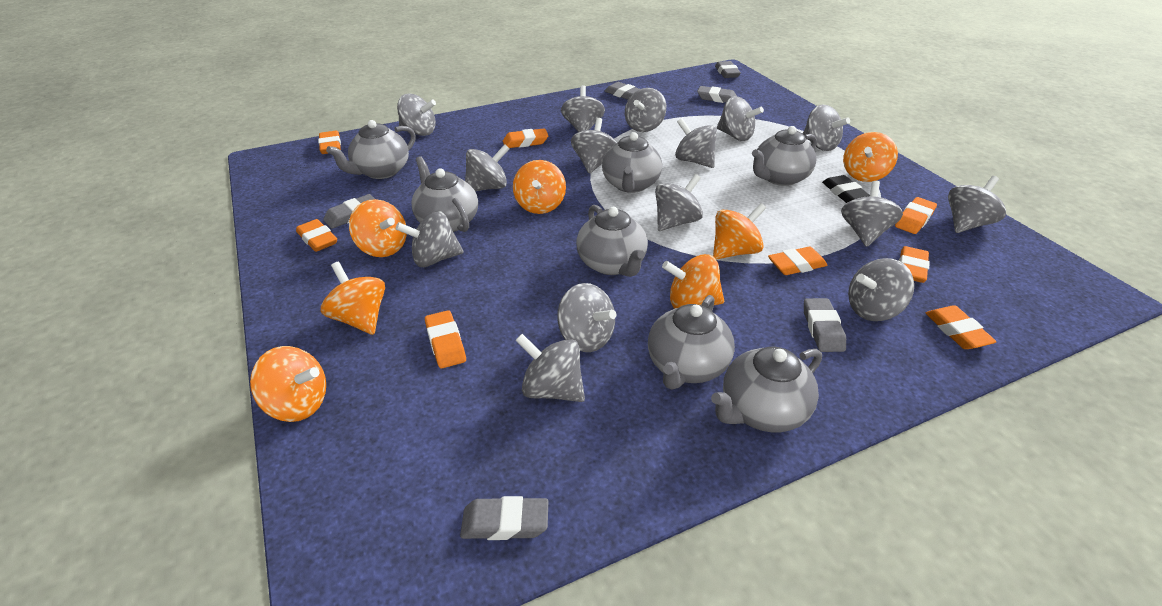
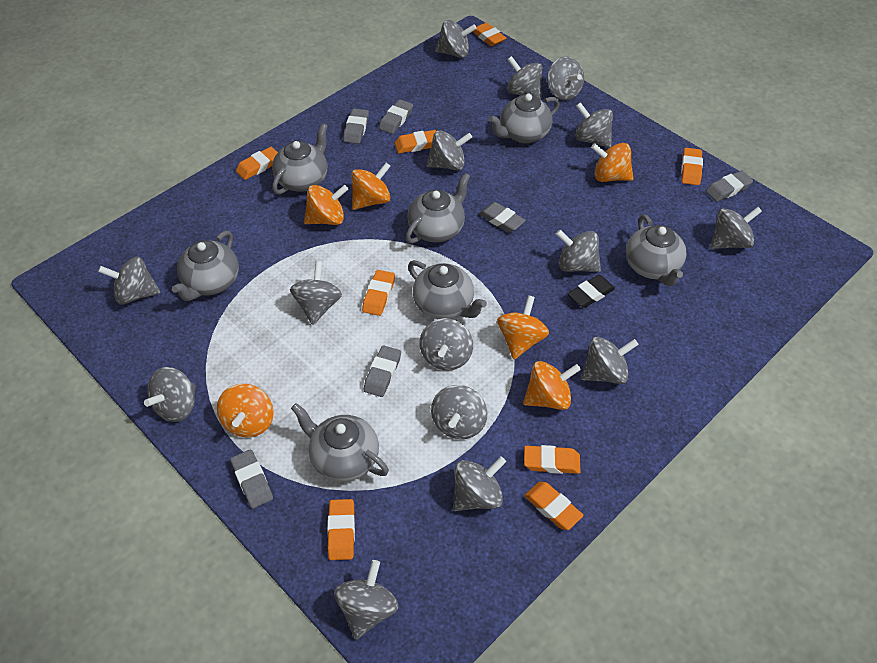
orange spinning top: 7 -> 6

